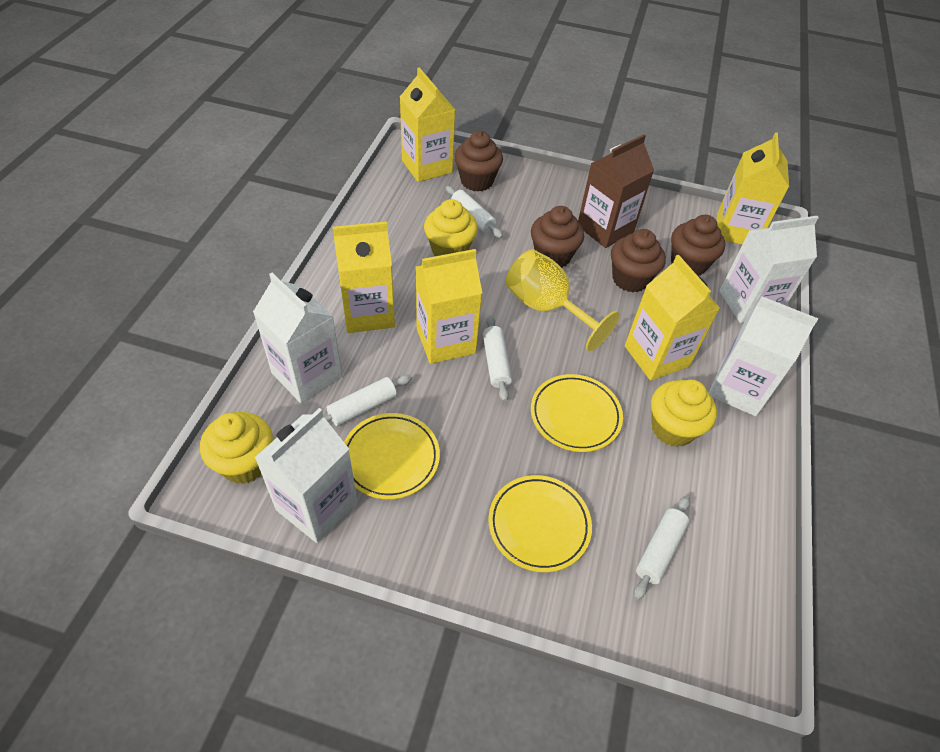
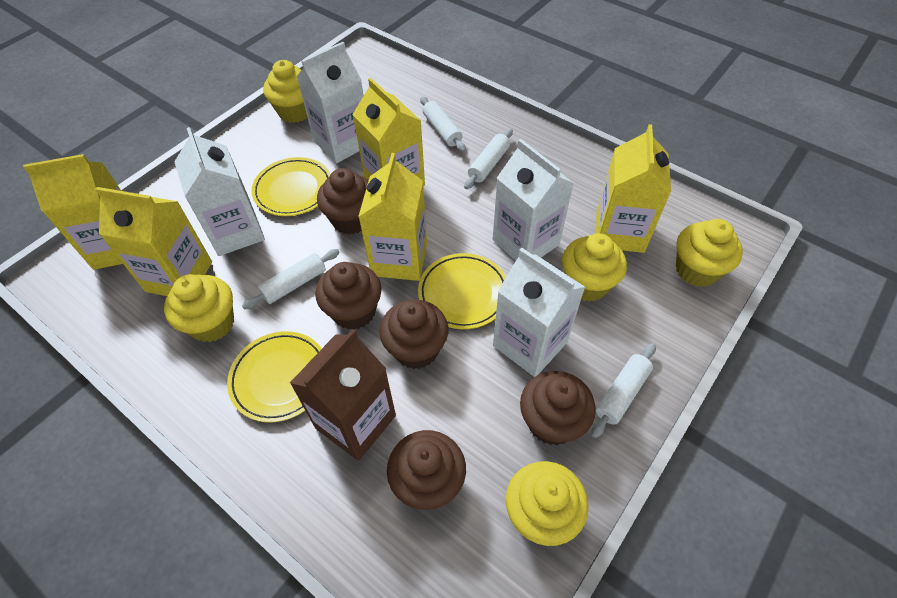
brown cupcake: 4 -> 5
yellow cupcake: 3 -> 5
yellow goblet: 1 -> 0

